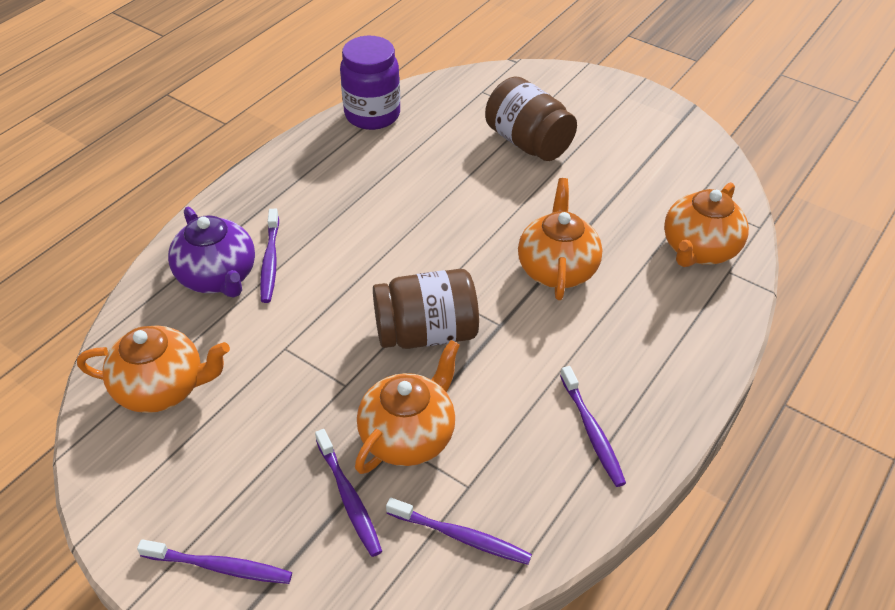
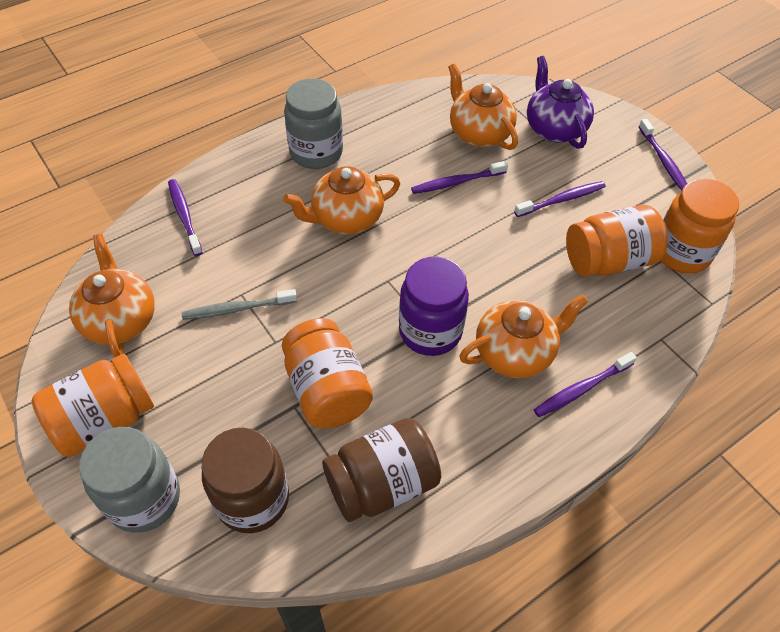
grey jar: 0 -> 2
grey toothbrush: 0 -> 1
orange jar: 0 -> 4

